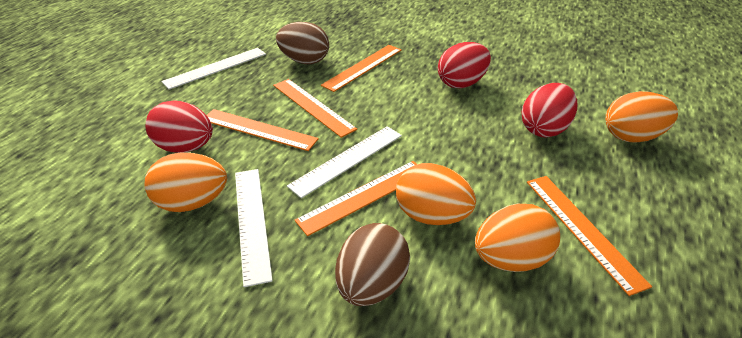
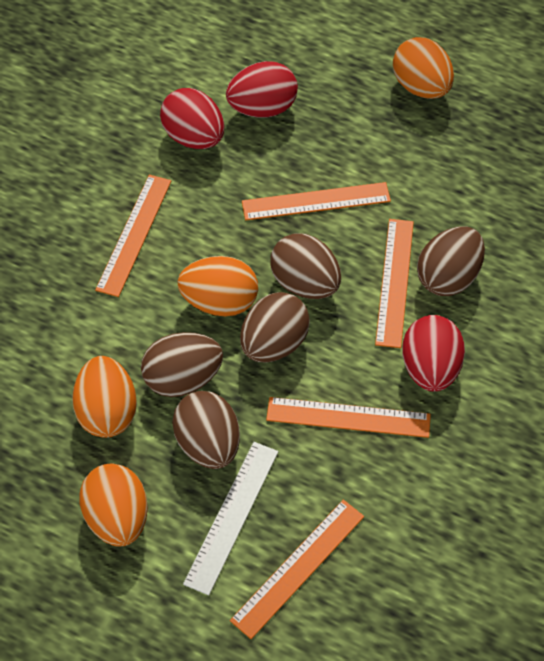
brown egg: 2 -> 5
white ruler: 3 -> 1

